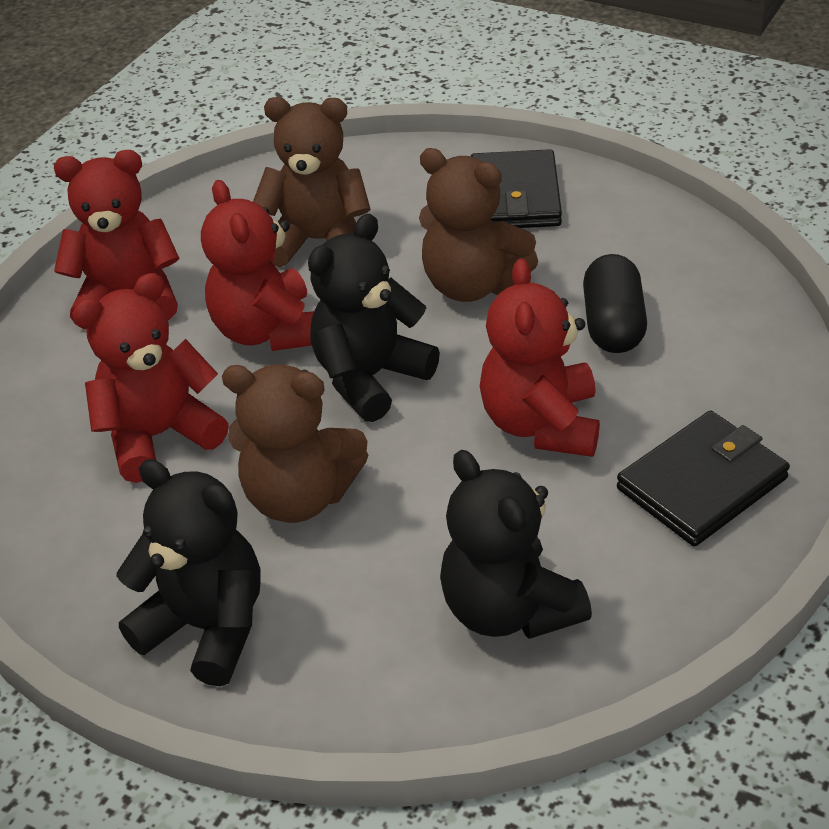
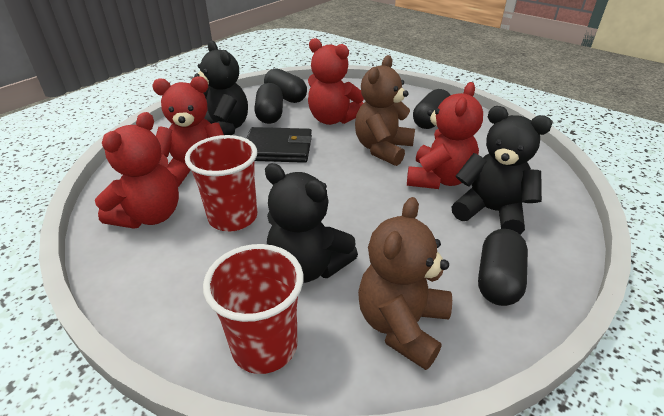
black capsule: 1 -> 4
black wallet: 2 -> 1
brown teddy bear: 3 -> 2
red cup: 0 -> 2

